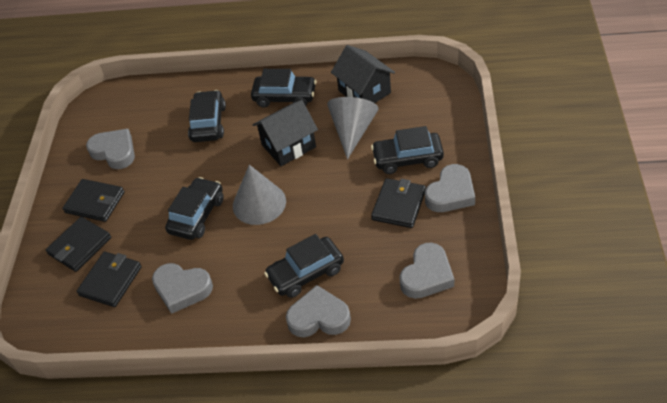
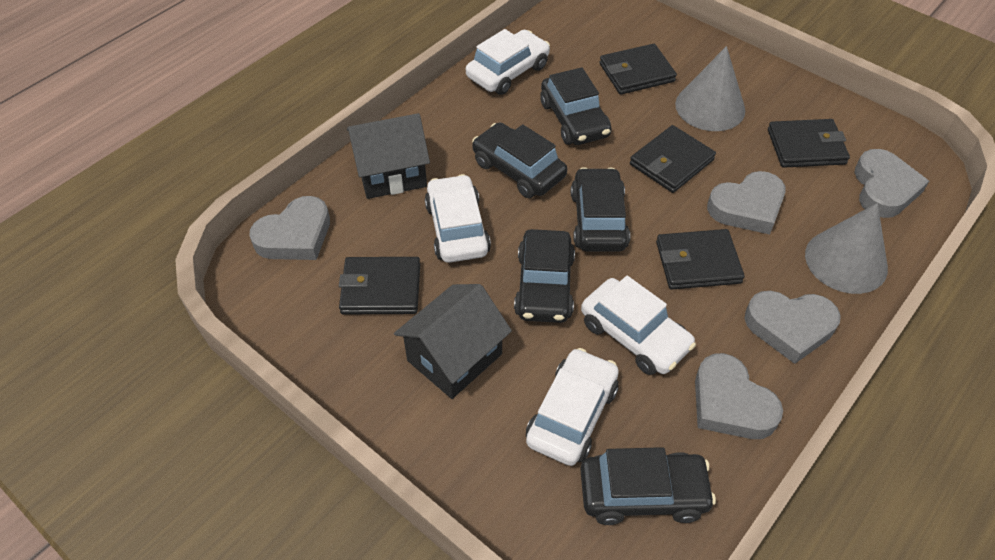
black wallet: 4 -> 5
white car: 0 -> 4

